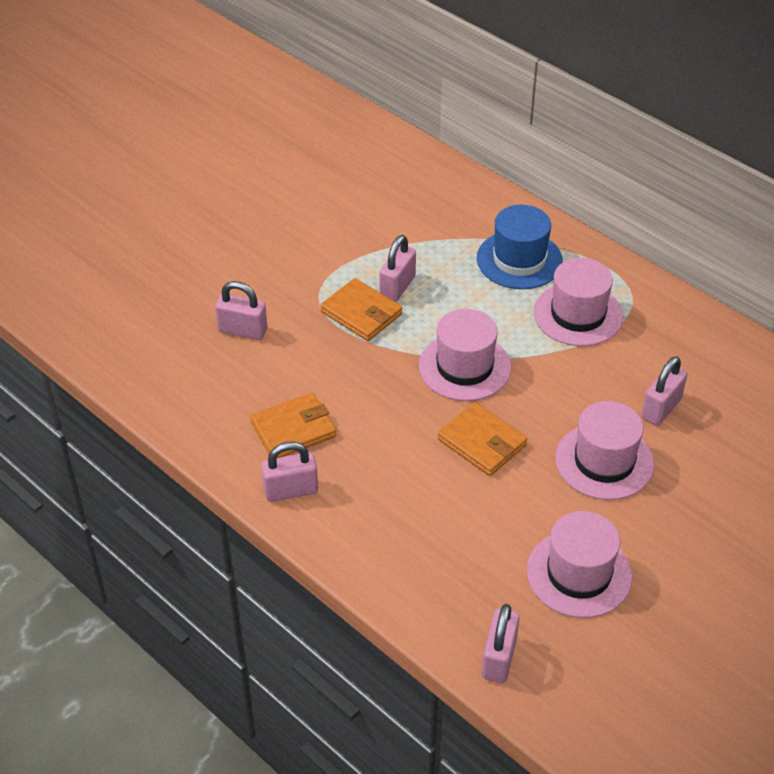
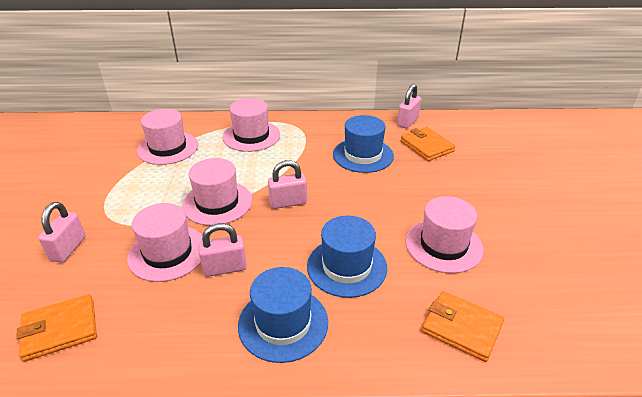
blue hat: 1 -> 3
pink hat: 4 -> 5
pink padlock: 5 -> 4

